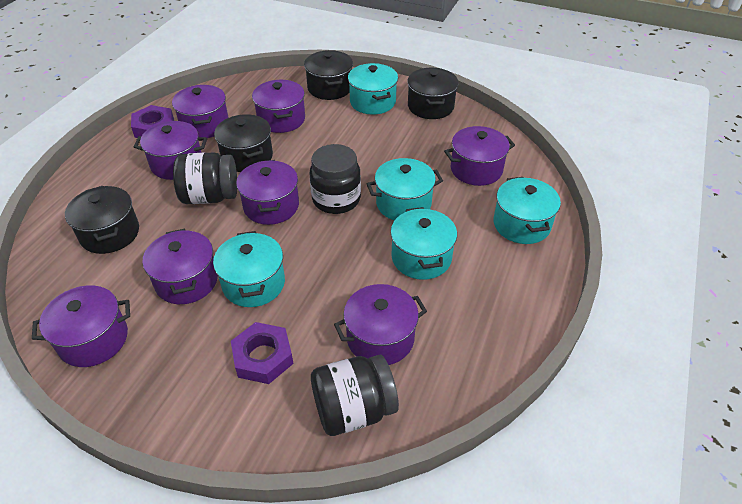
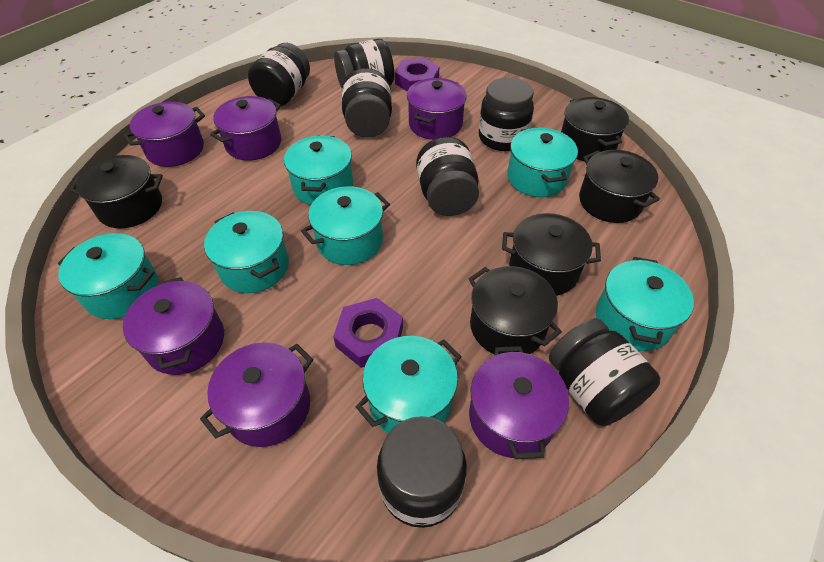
black jar: 3 -> 7
black pot: 4 -> 5
purple pot: 8 -> 6
turquoise pot: 5 -> 7

